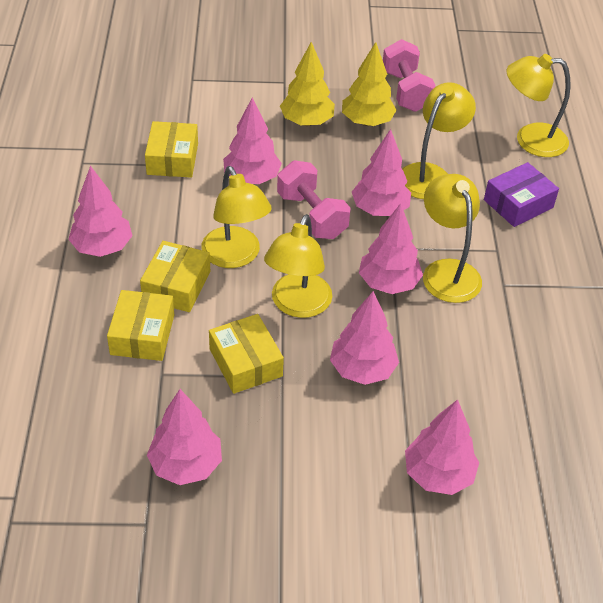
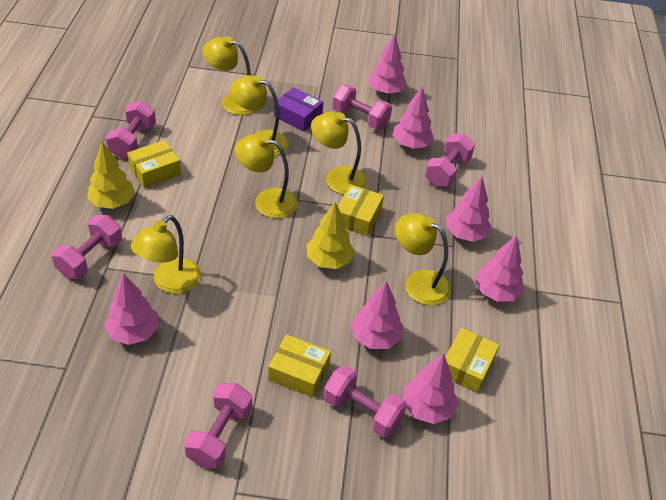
pink dumbbell: 2 -> 6
yellow lamp: 5 -> 6

